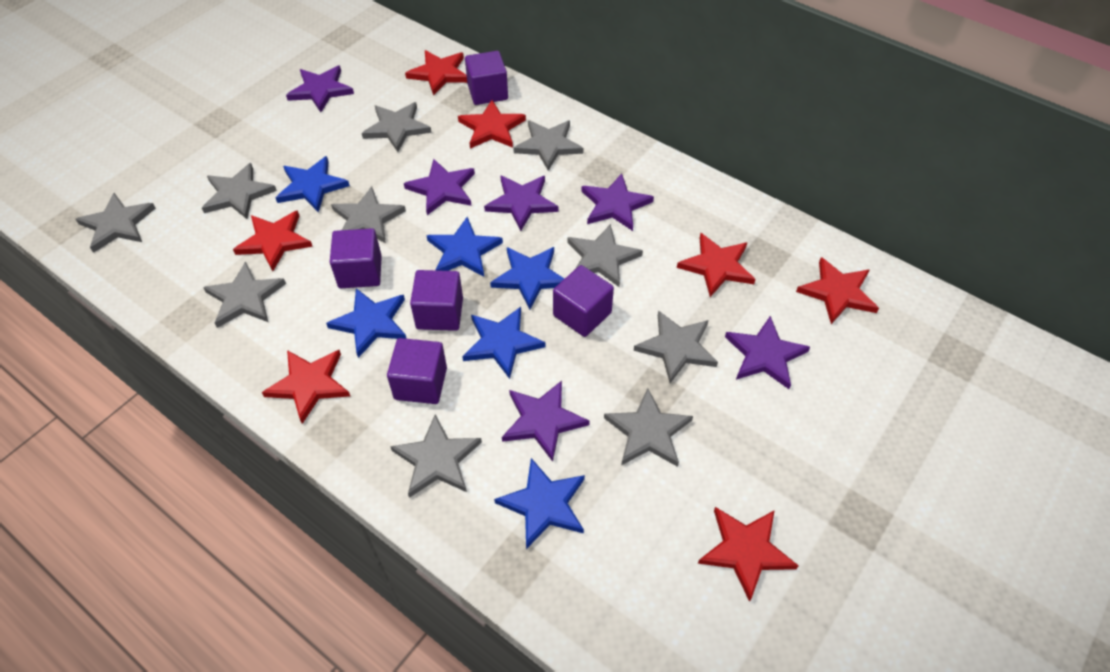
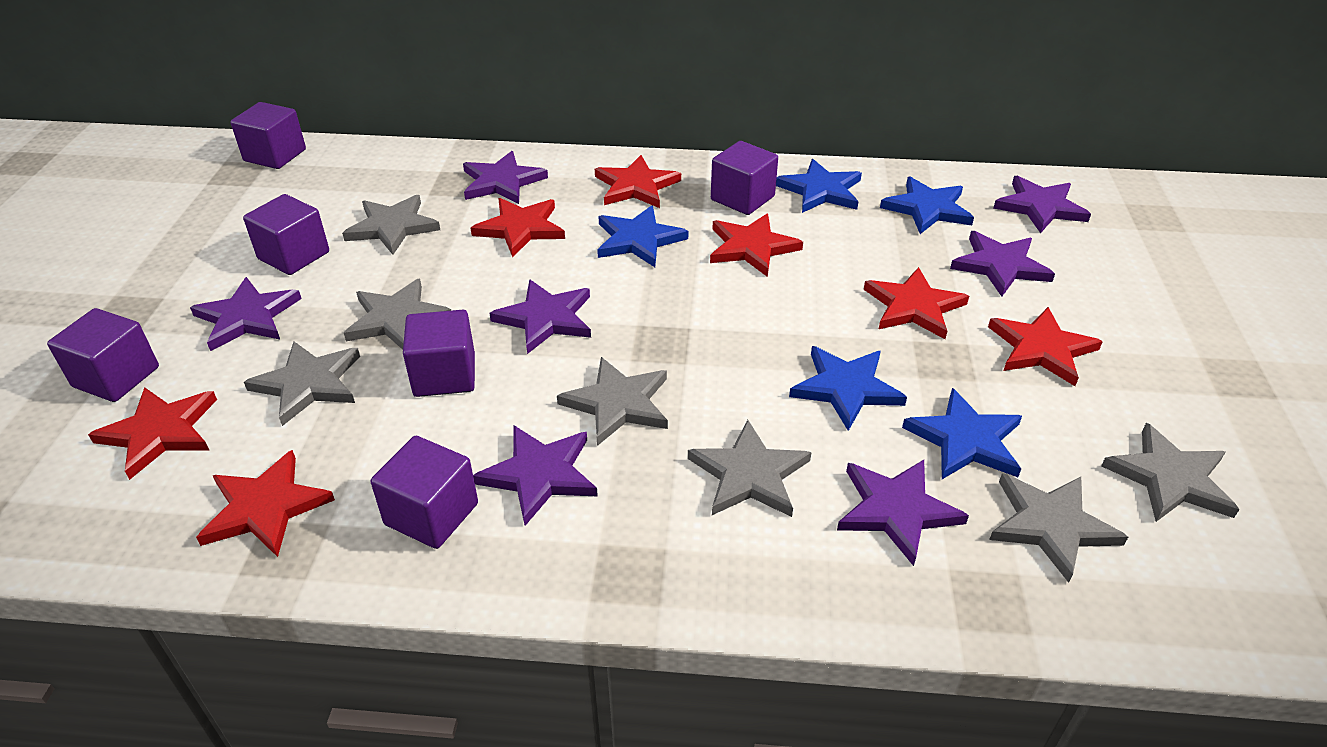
blue star: 6 -> 5
grey star: 10 -> 7
purple cube: 5 -> 6
purple star: 6 -> 7

